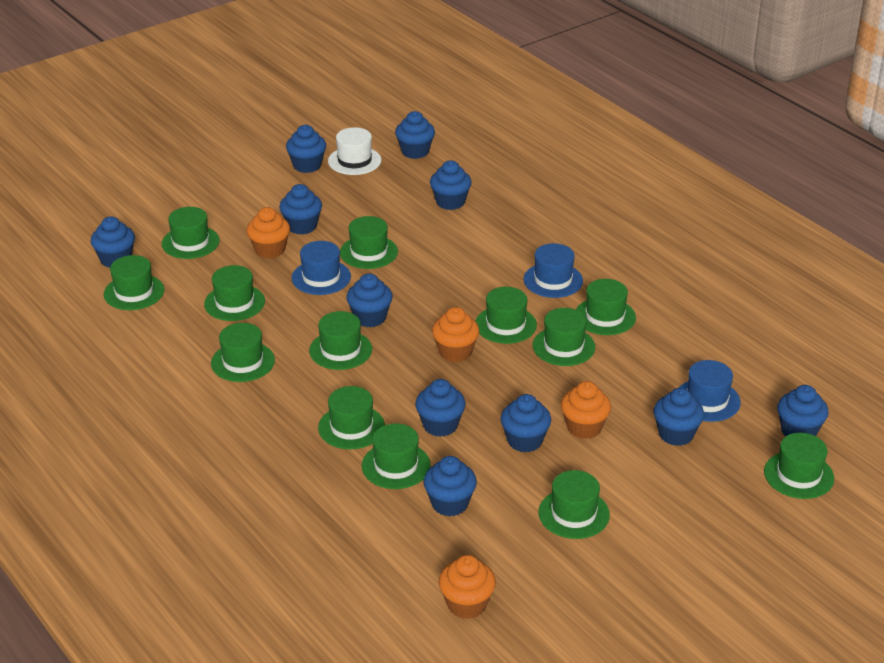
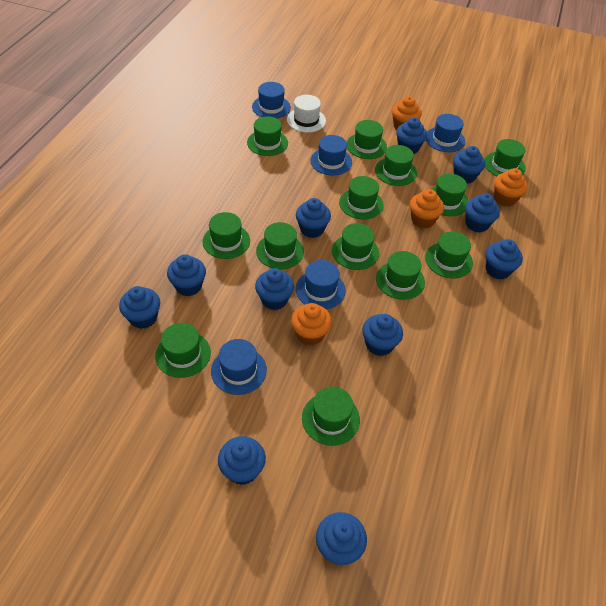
blue hat: 3 -> 5

